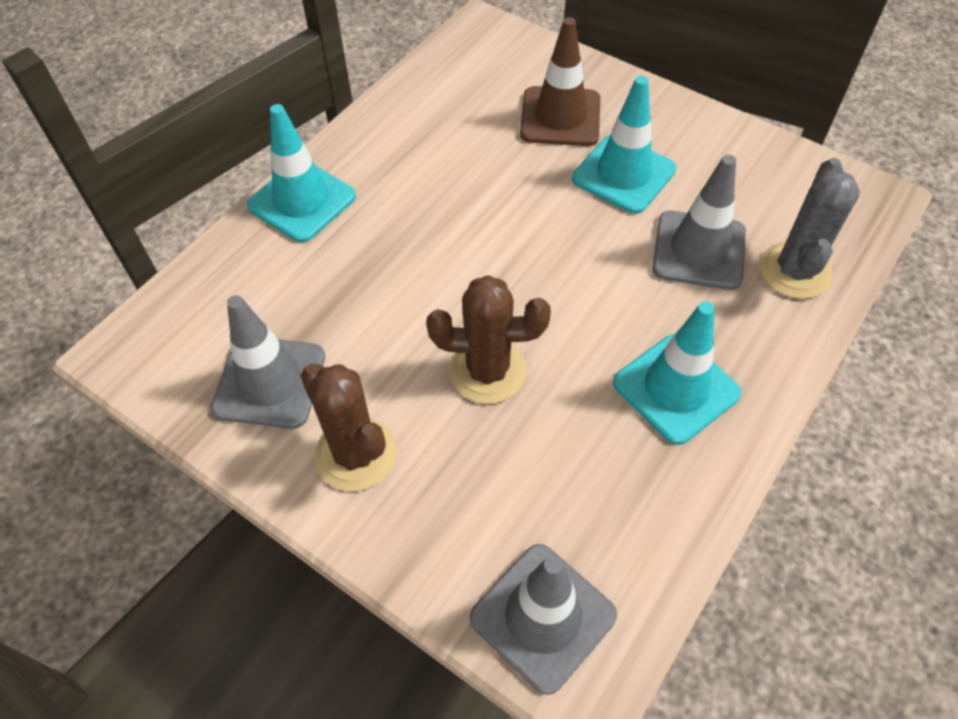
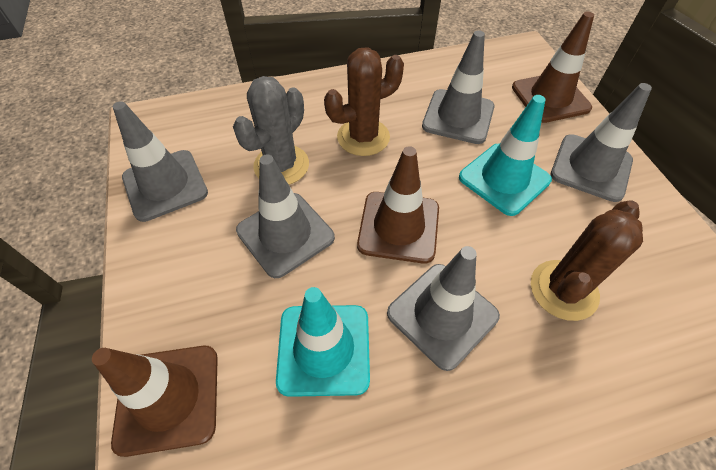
brown traffic cone: 1 -> 3
grey traffic cone: 3 -> 5
turquoise traffic cone: 3 -> 2

